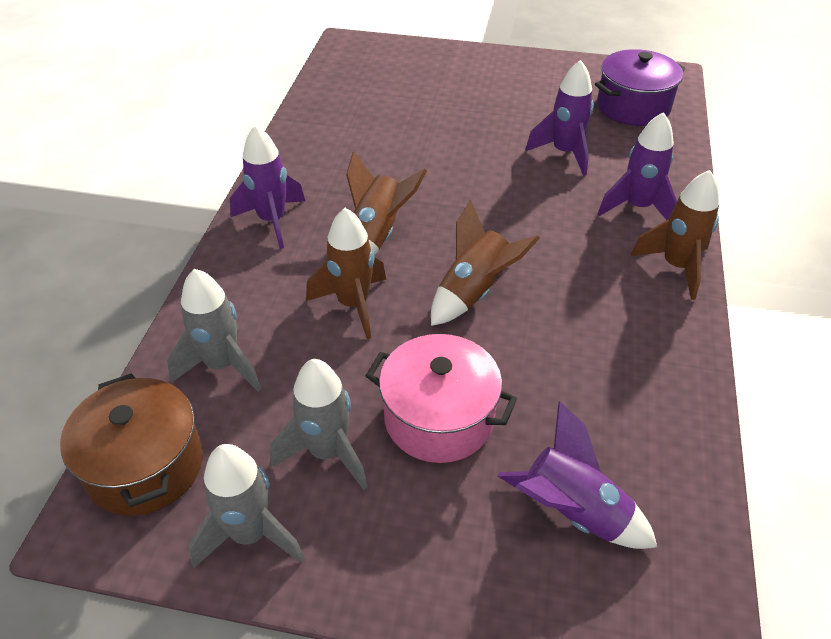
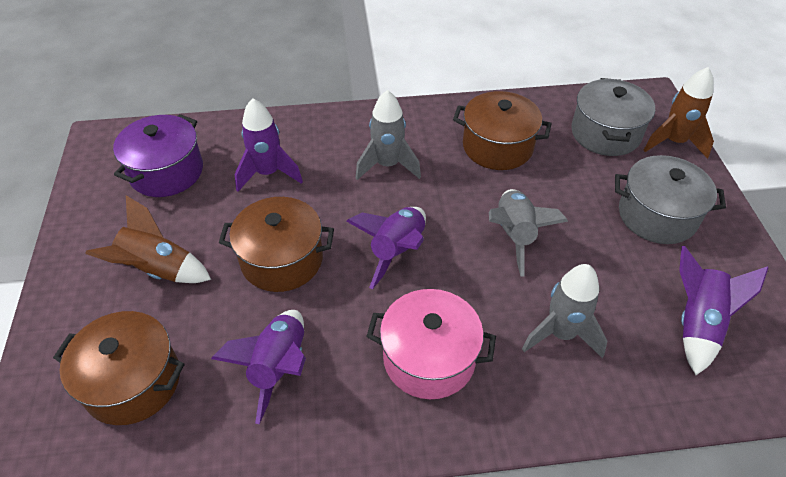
brown pot: 1 -> 3
brown rocket: 4 -> 2
grey pot: 0 -> 2

